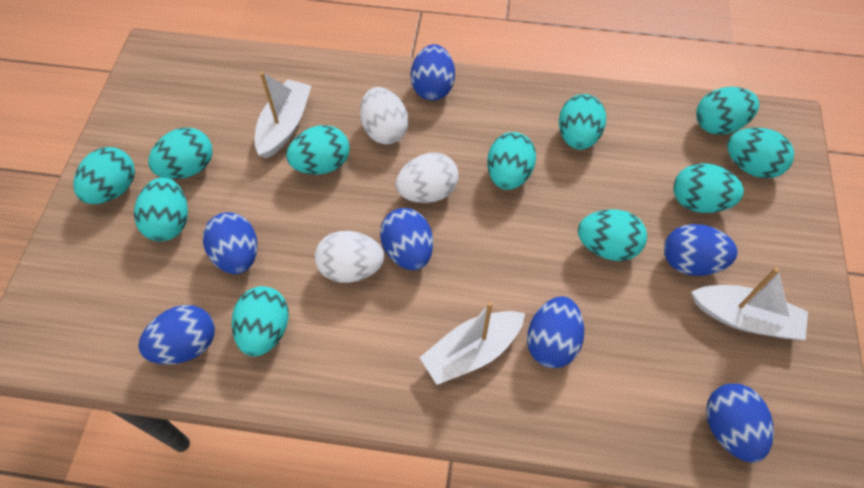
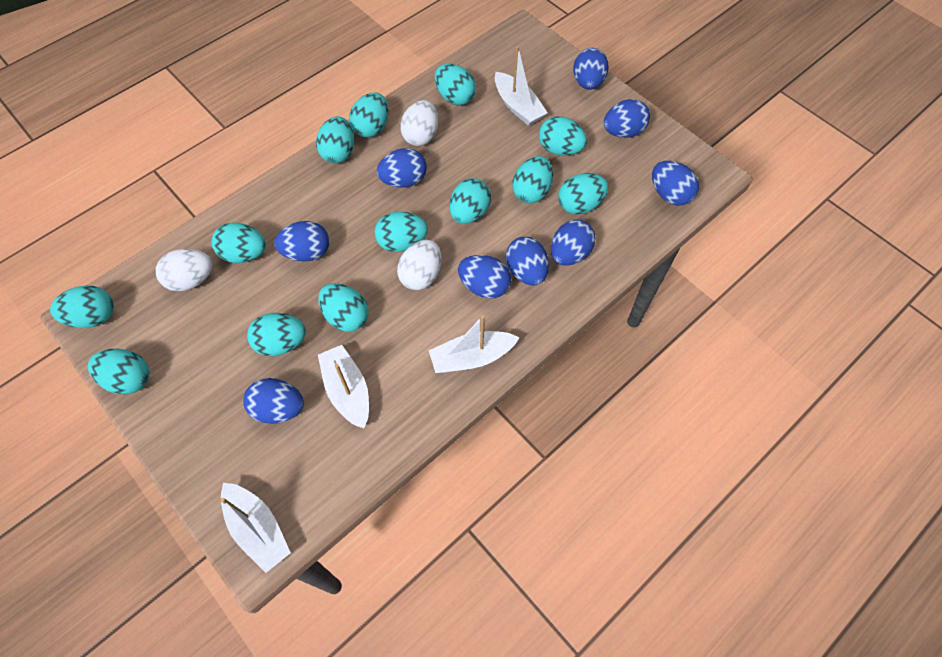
blue egg: 7 -> 9
turquoise egg: 11 -> 13
white boat: 3 -> 4

